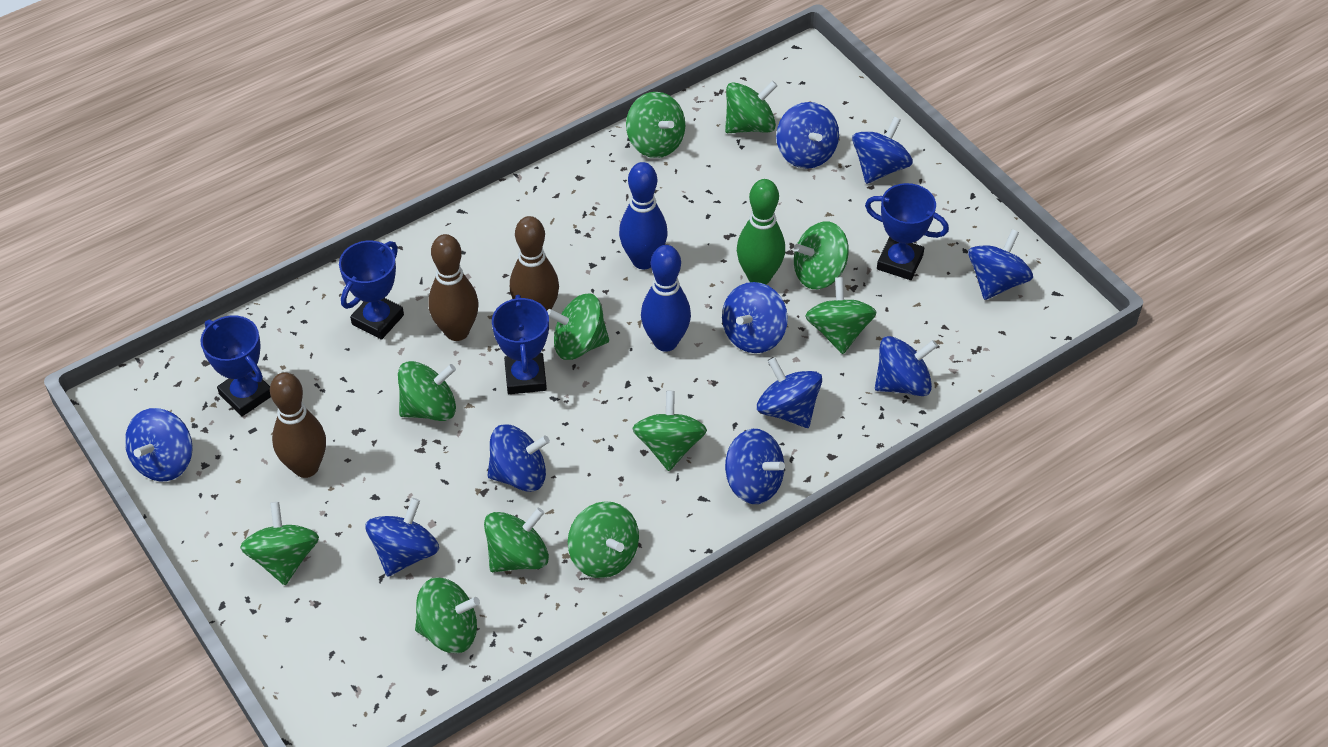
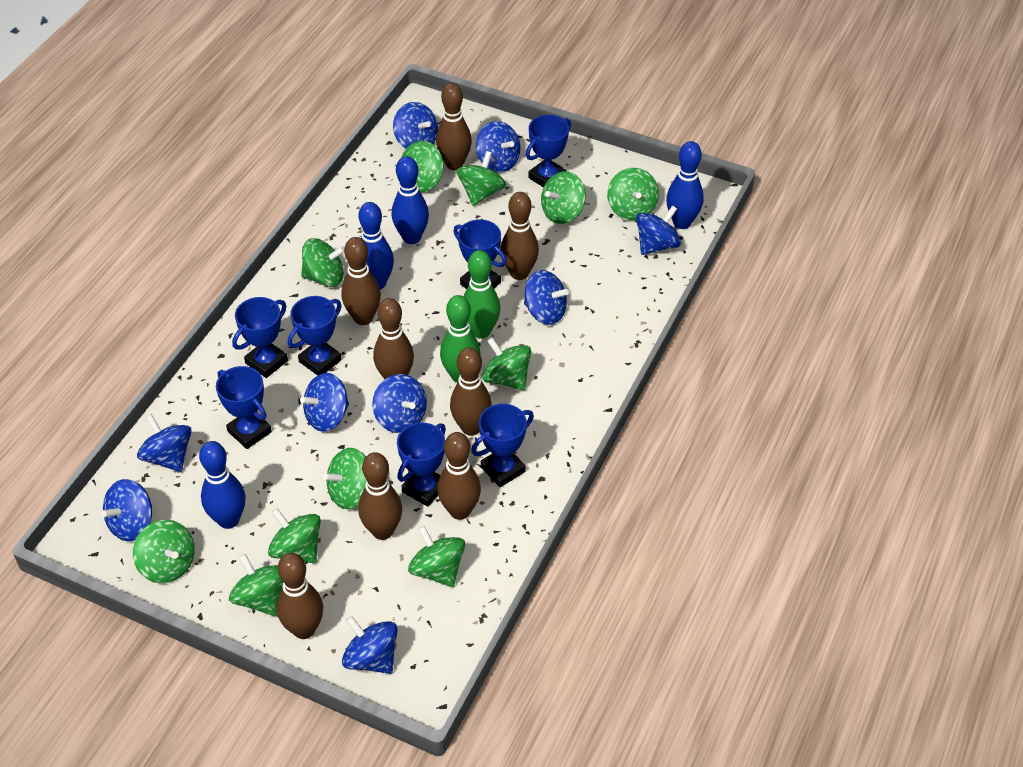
blue bowling pin: 2 -> 4
blue spinning top: 10 -> 9
blue trophy: 4 -> 7
brown bowling pin: 3 -> 8
green bowling pin: 1 -> 2

